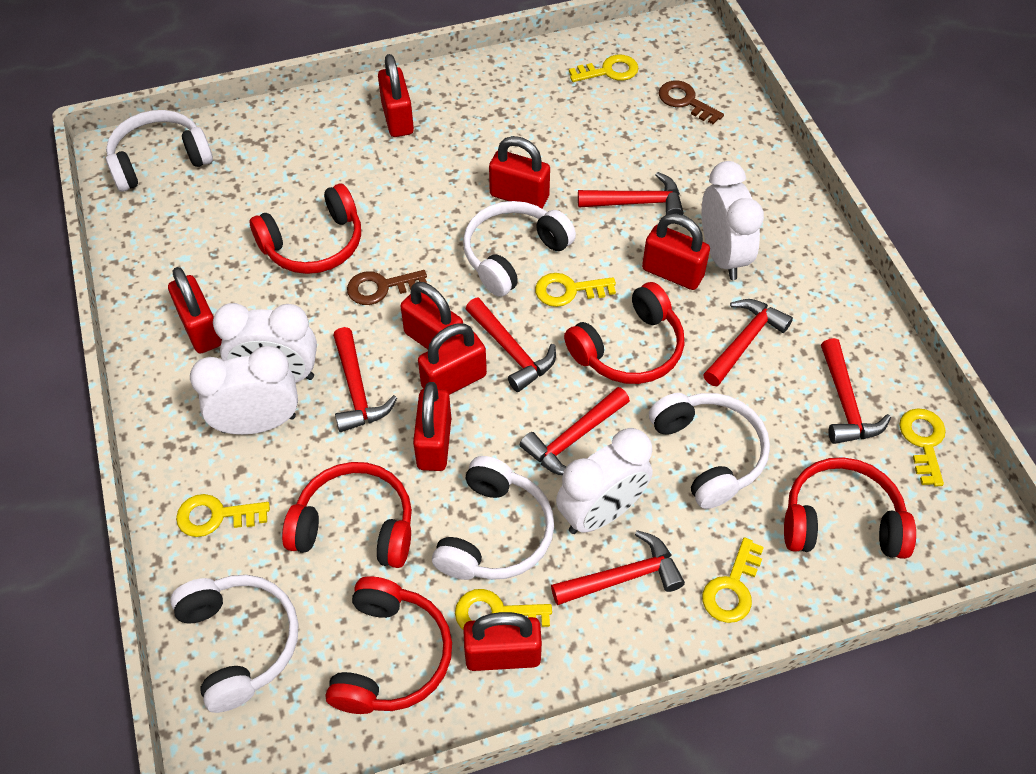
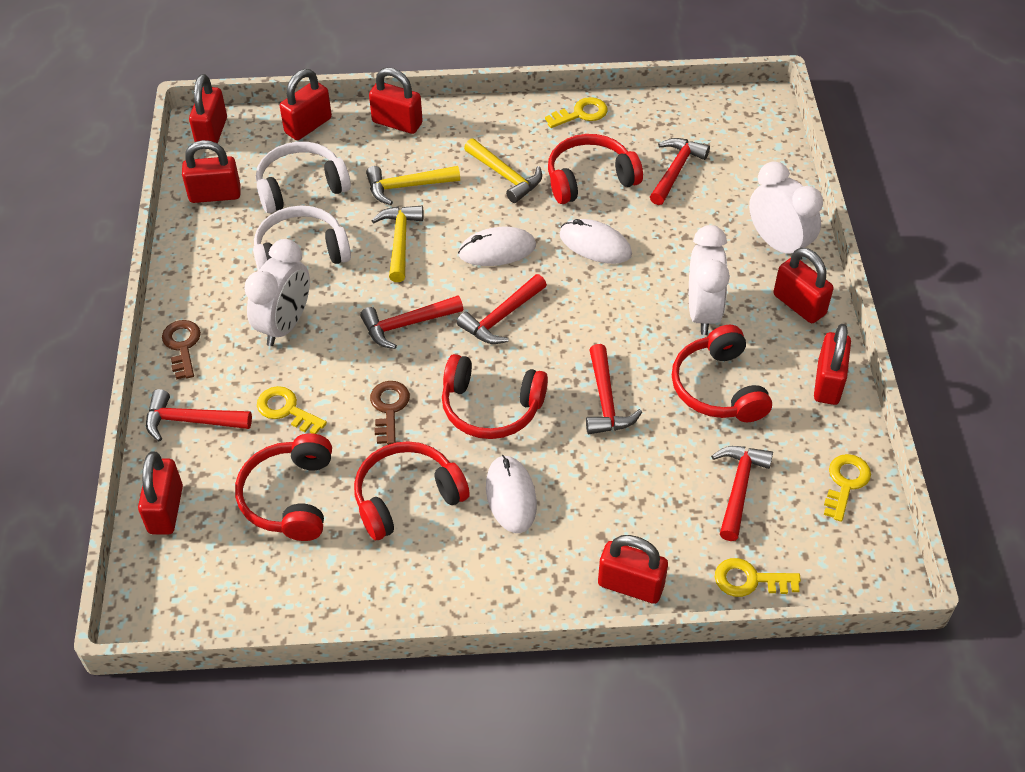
red hammer: 7 -> 6
white clock: 4 -> 3
white headphones: 5 -> 2
white mouse: 0 -> 3
yellow hammer: 0 -> 3
yellow key: 6 -> 4

